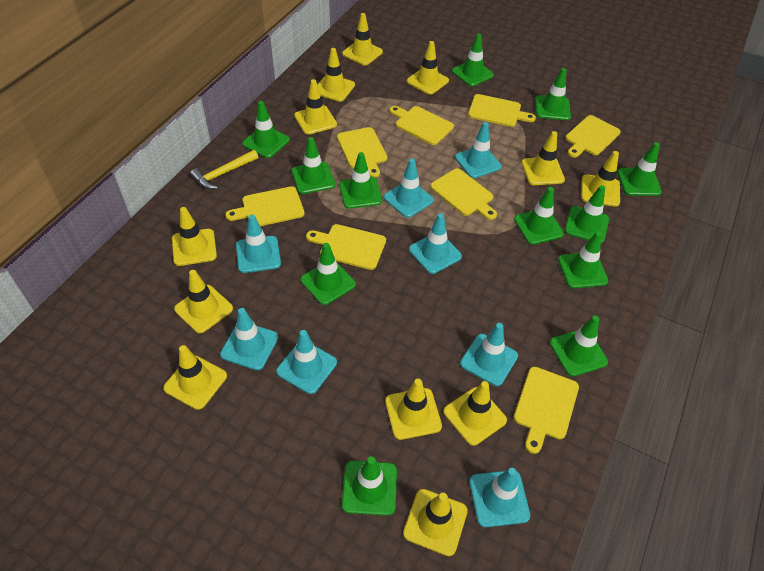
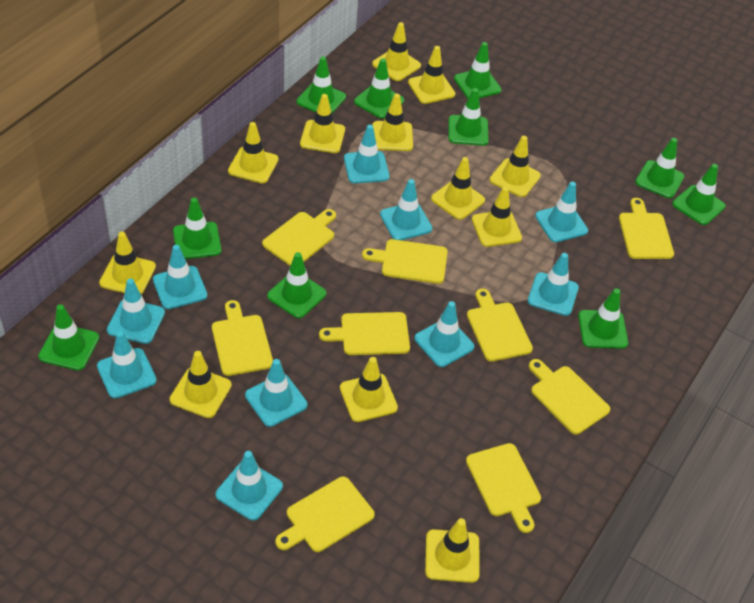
green traffic cone: 12 -> 10
turquoise traffic cone: 8 -> 10
yellow cutting board: 8 -> 9
yellow hammer: 1 -> 0

